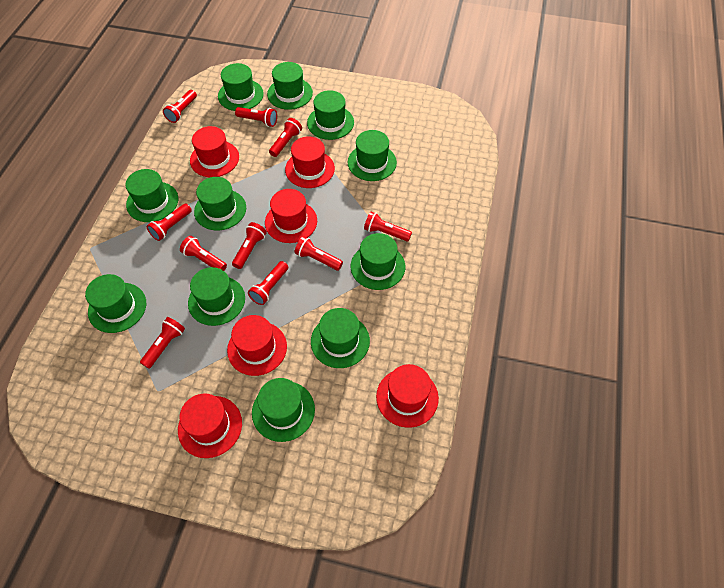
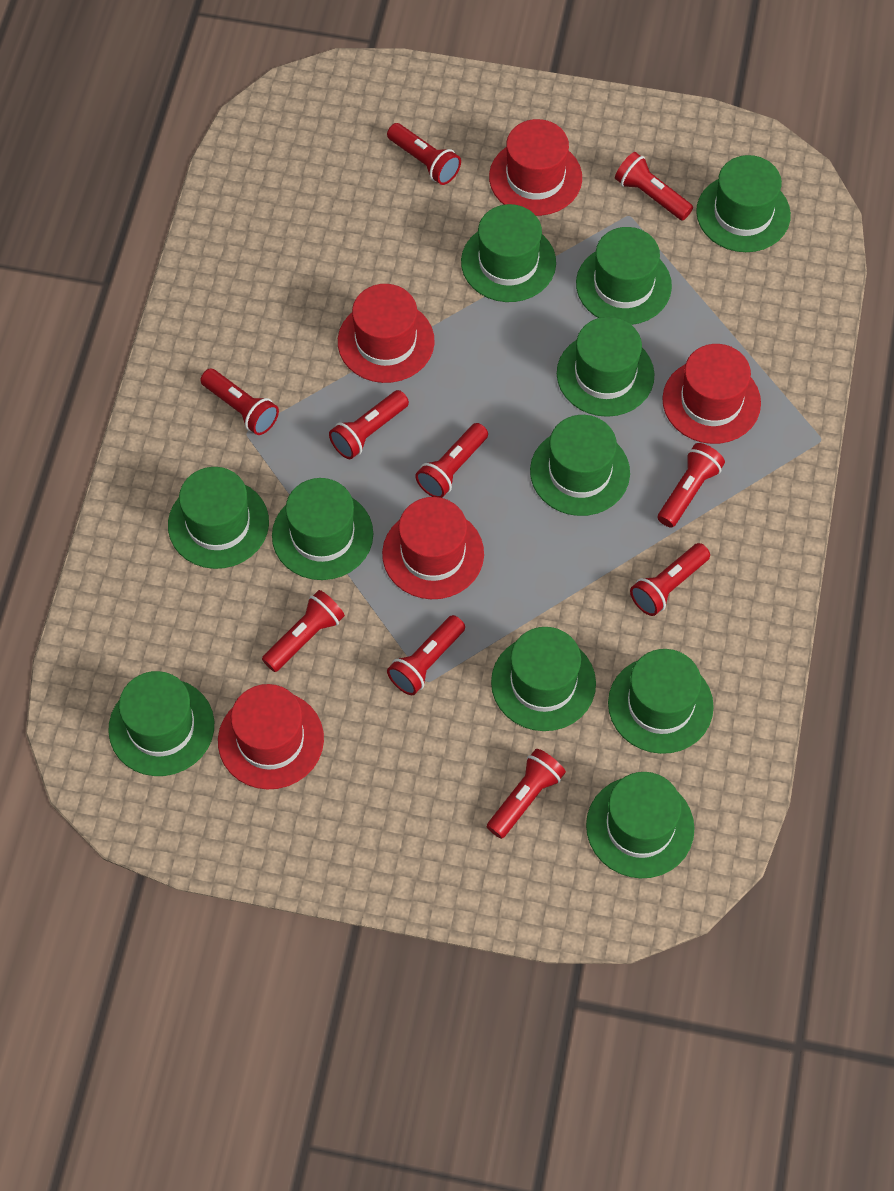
red hat: 6 -> 5

